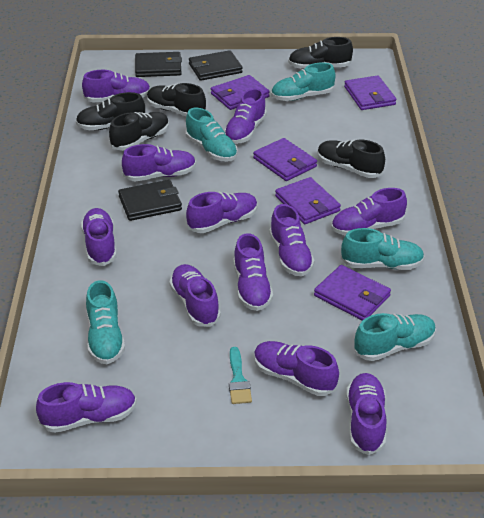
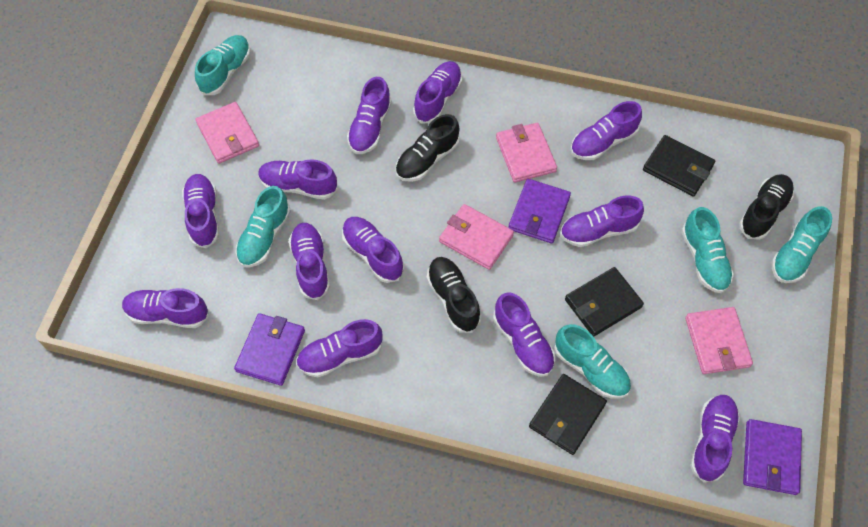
black shoe: 5 -> 3
pink wallet: 0 -> 4
purple wallet: 5 -> 3
turquoise brush: 1 -> 0

